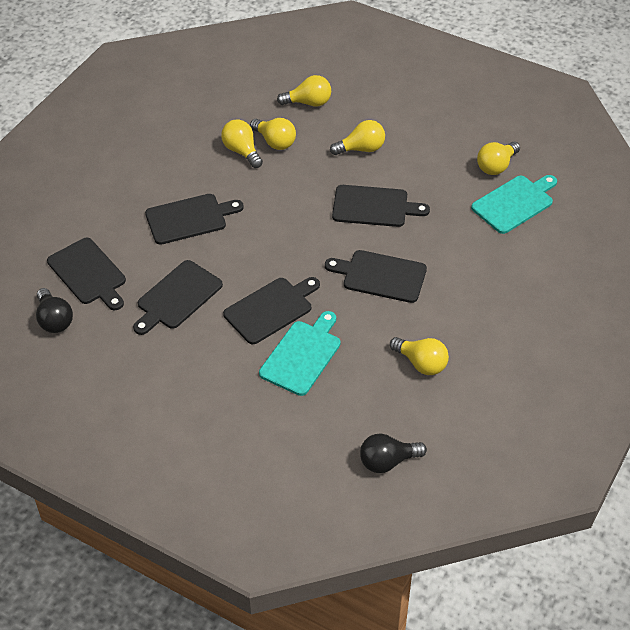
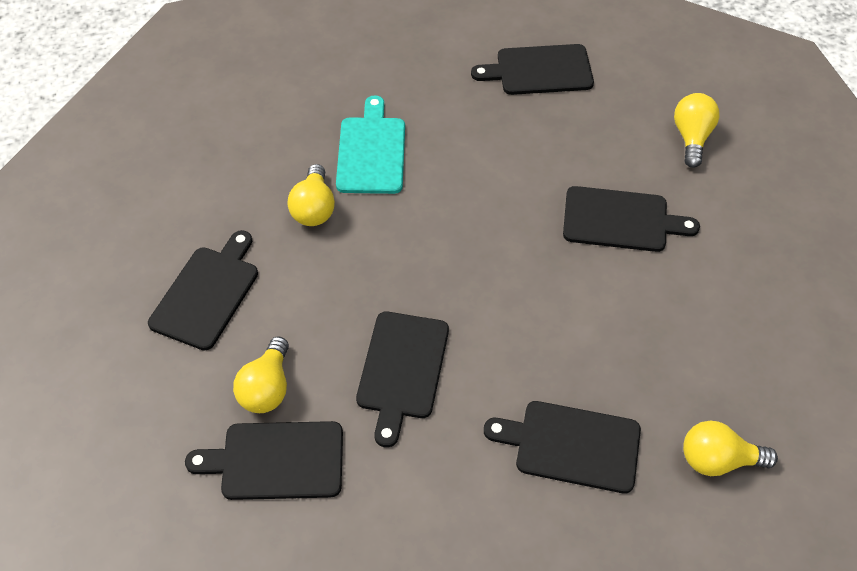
black light bulb: 2 -> 0
turquoise cutting board: 2 -> 1
yellow light bulb: 6 -> 4

